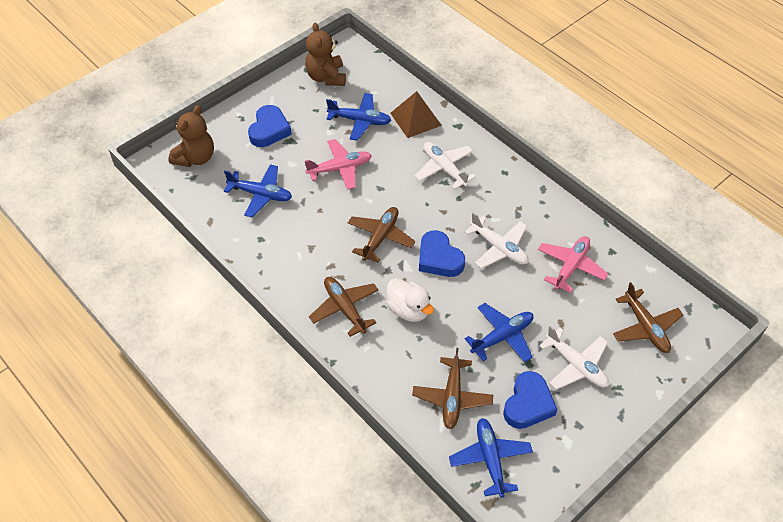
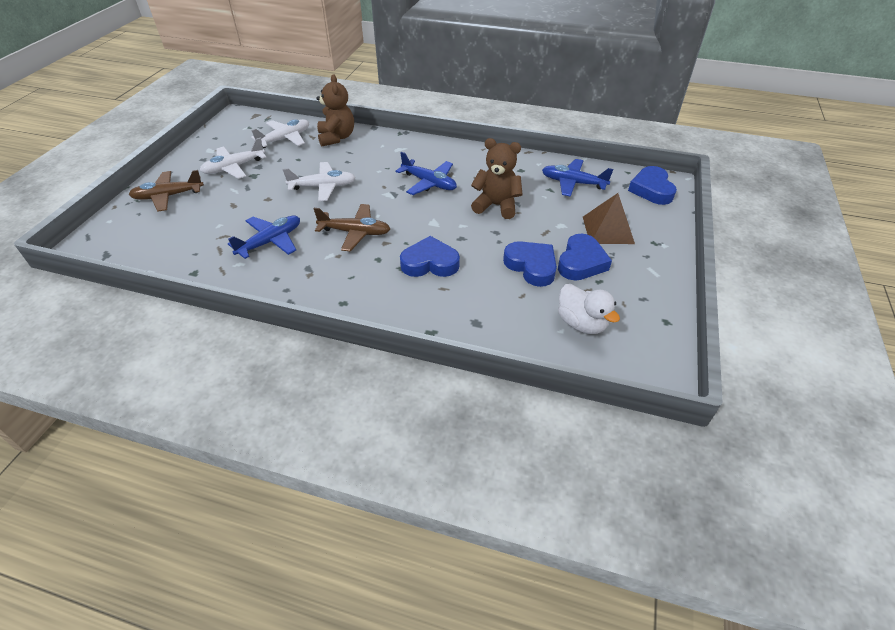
blue heart: 3 -> 4
blue plane: 4 -> 3
brown plane: 4 -> 2
pink plane: 2 -> 0

